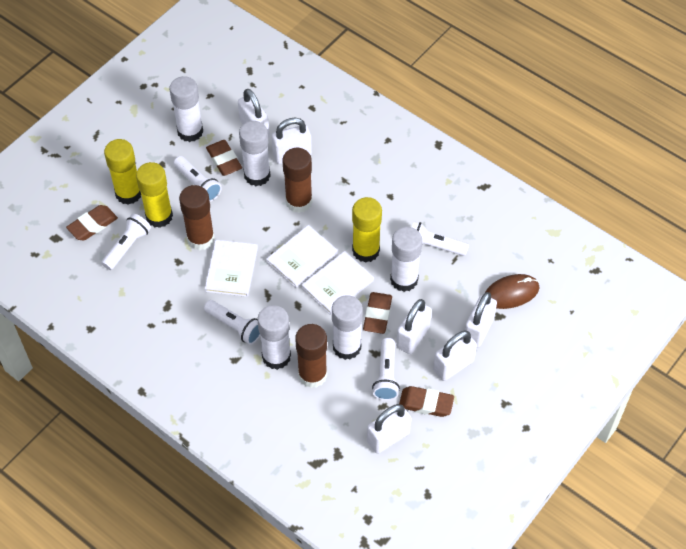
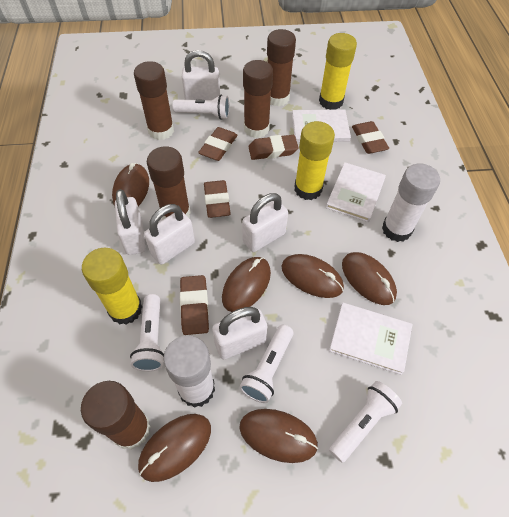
brown eraser: 4 -> 5
brown glue stick: 3 -> 5
brown mouse: 1 -> 6
white flashlight: 5 -> 4
white glue stick: 5 -> 2
white padlock: 6 -> 5

